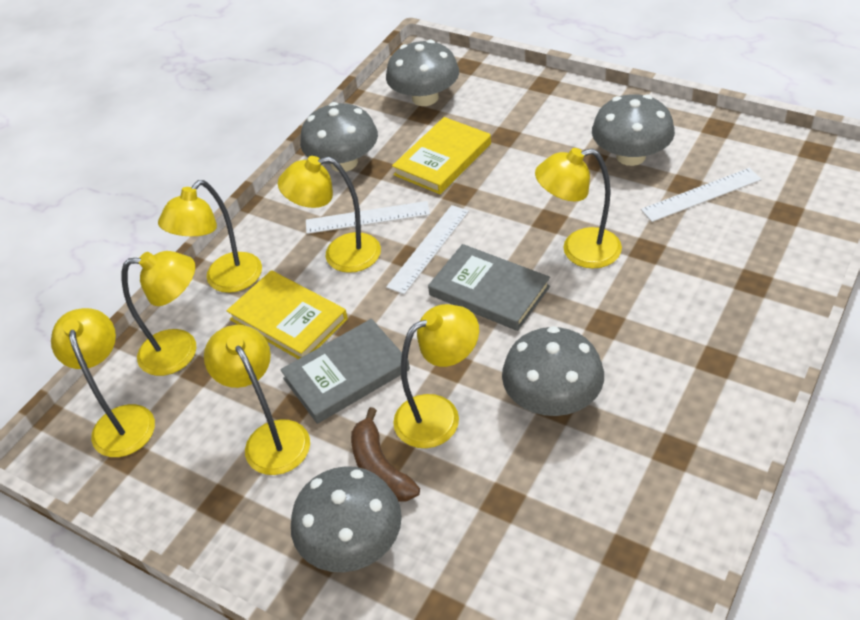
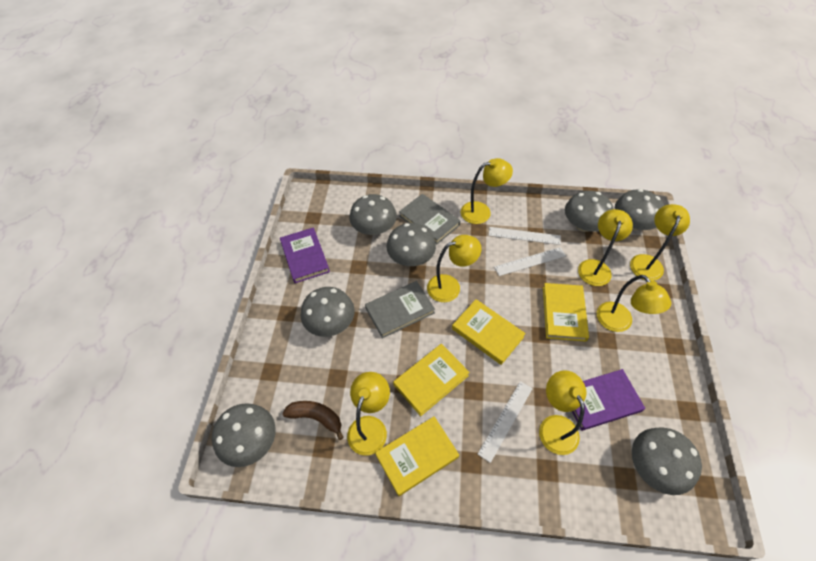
grey mushroom: 5 -> 7
purple book: 0 -> 2
yellow book: 2 -> 4

